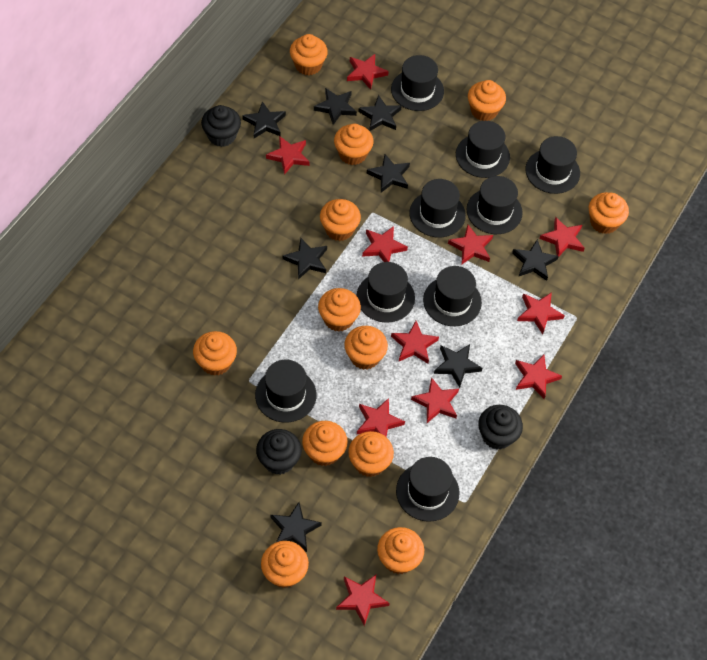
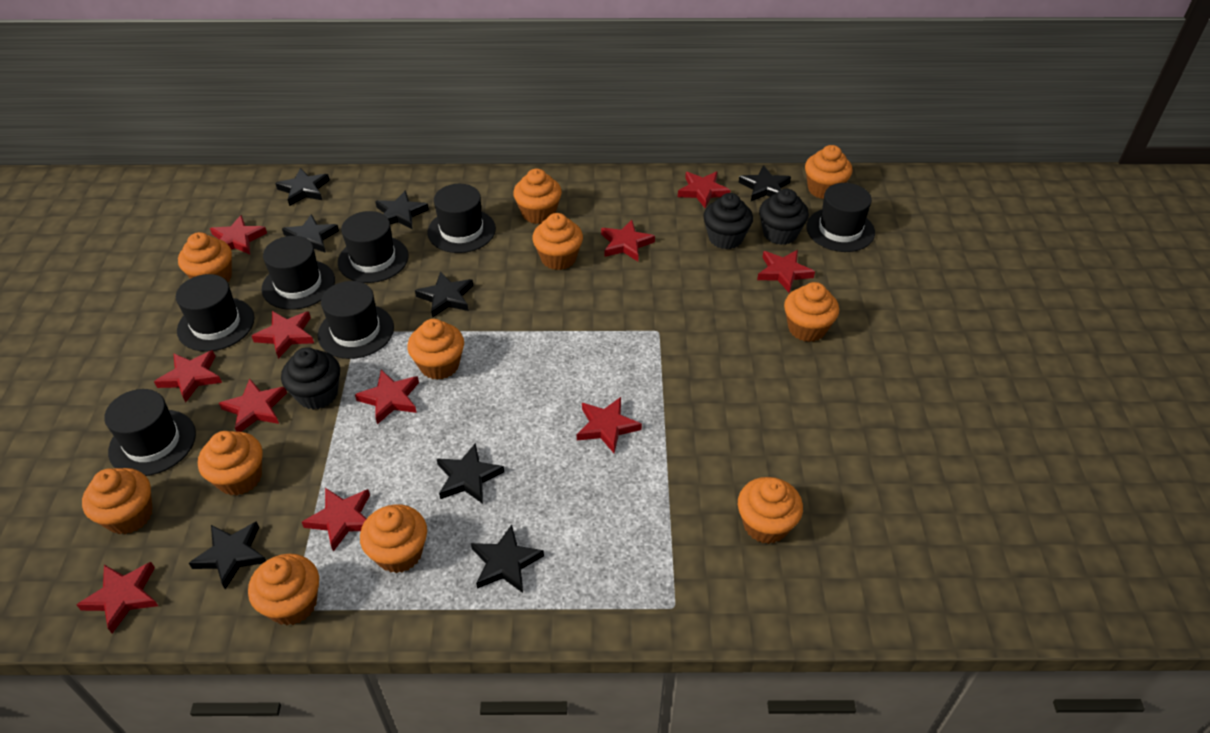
black hat: 9 -> 7
orange cupcake: 12 -> 11

